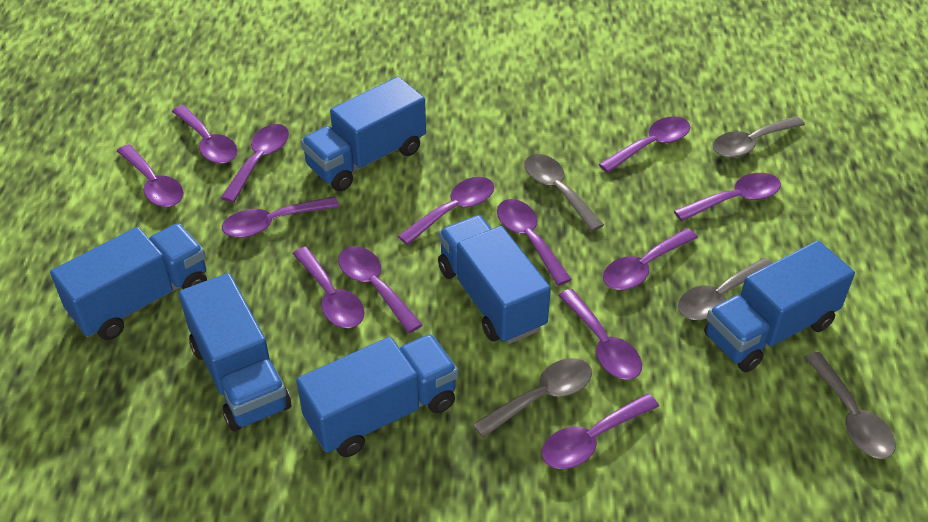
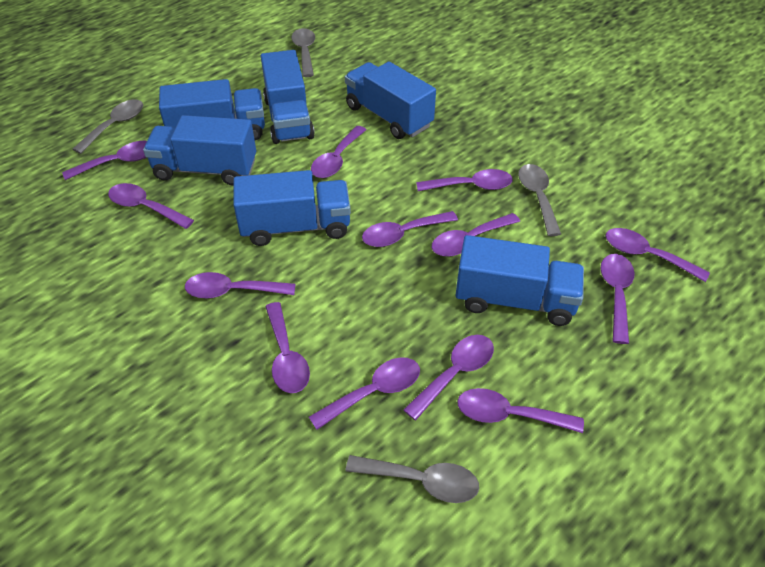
grey spoon: 5 -> 4

